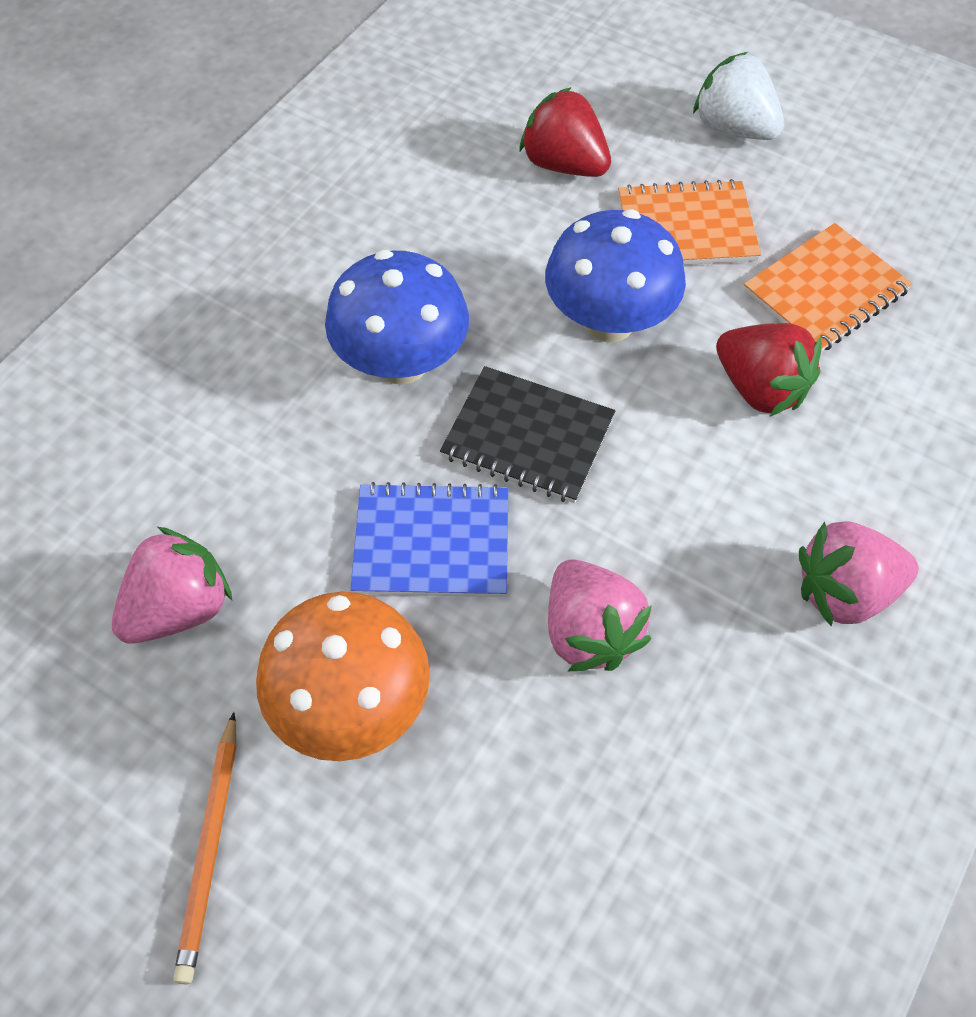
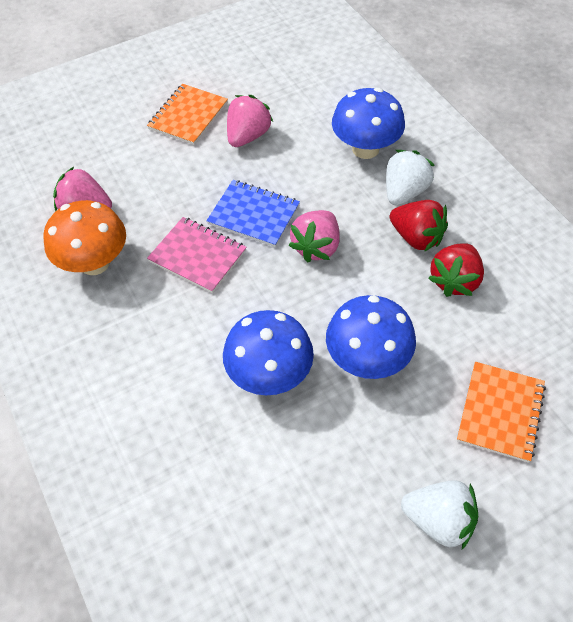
black notebook: 1 -> 0
blue mushroom: 2 -> 3
orange pencil: 1 -> 0
pink notebook: 0 -> 1
white strawberry: 1 -> 2

